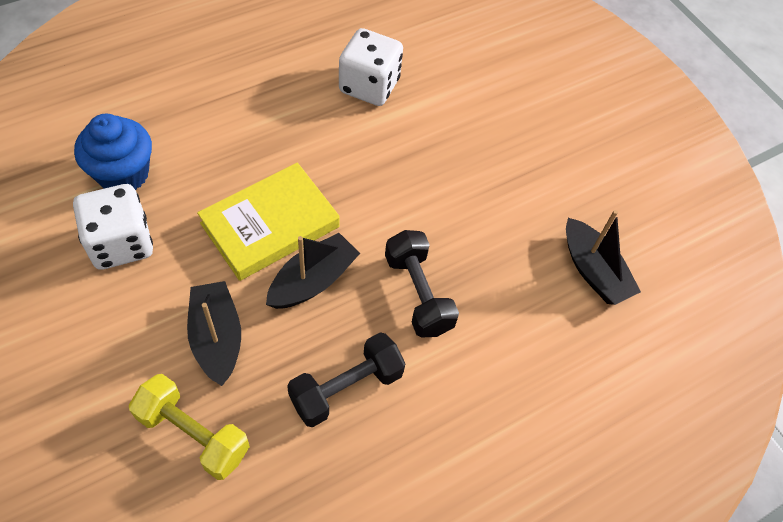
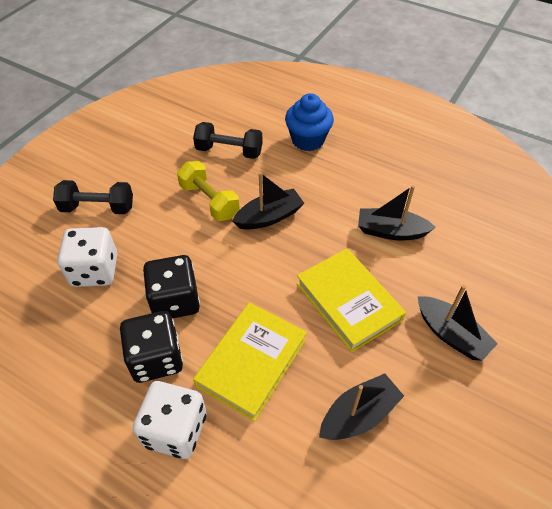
black boat: 3 -> 4
black dice: 0 -> 2
yellow book: 1 -> 2

